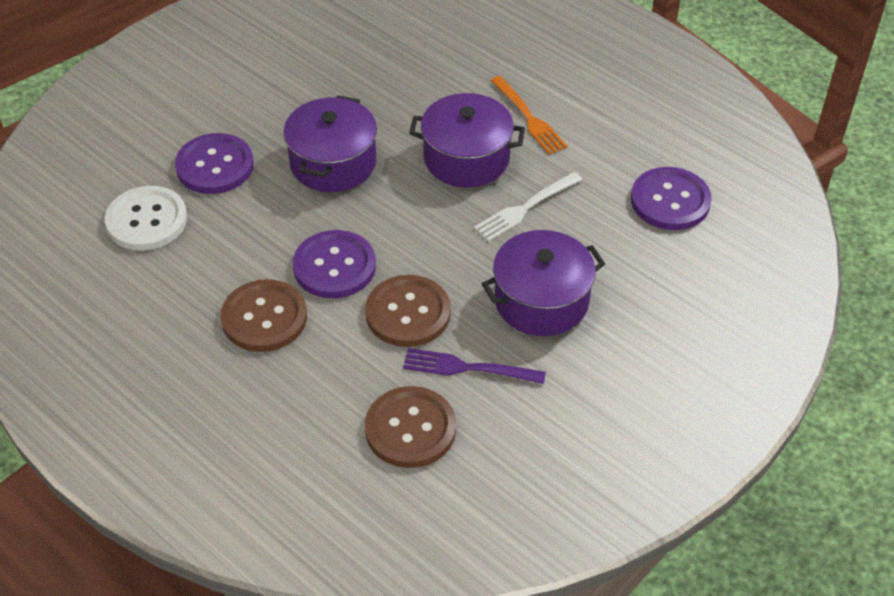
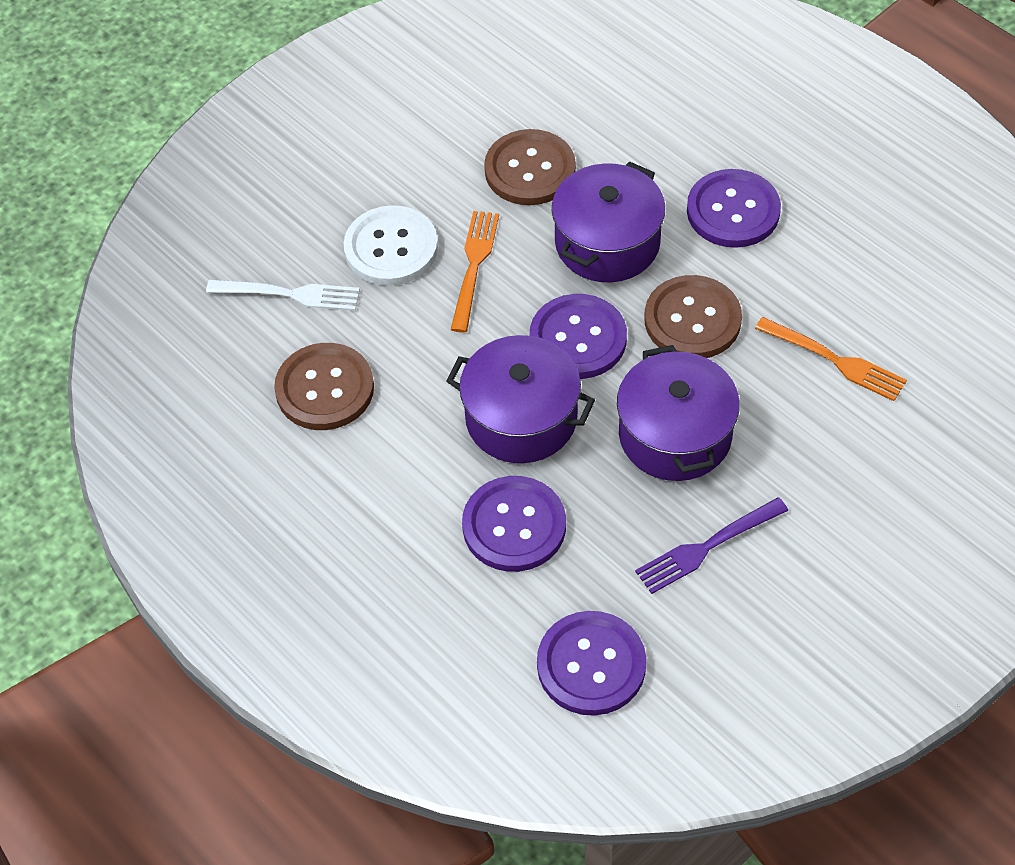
orange fork: 1 -> 2
purple button: 3 -> 4

